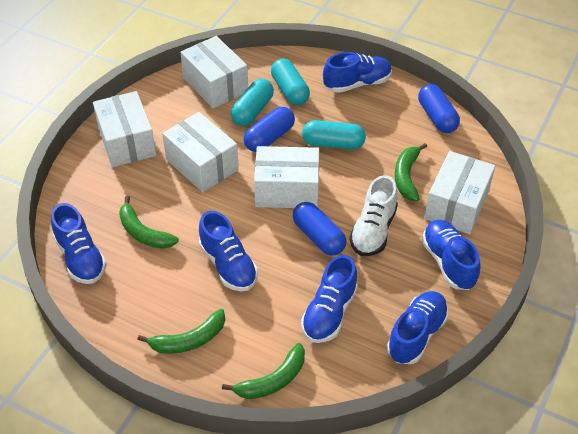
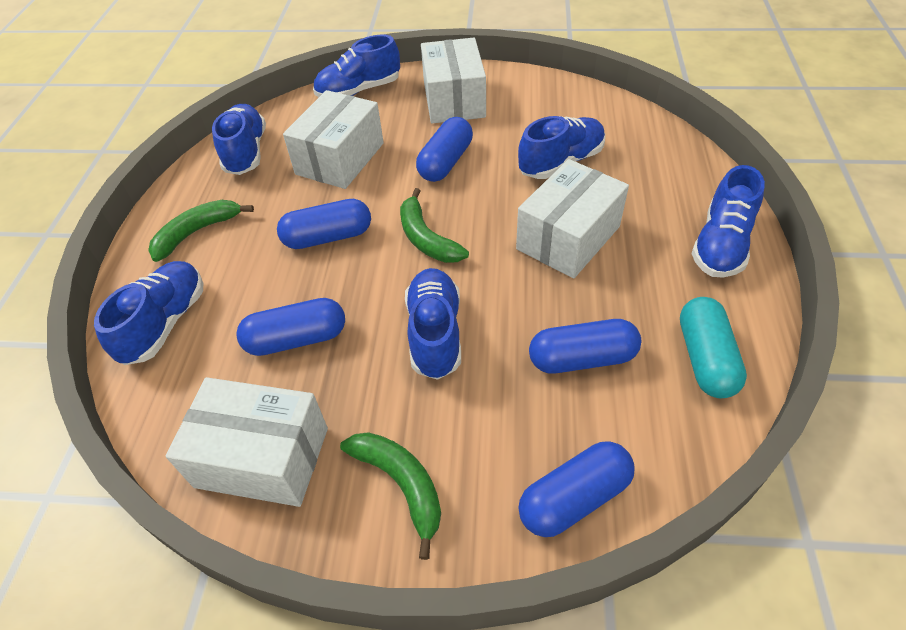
blue capsule: 3 -> 5
green banana: 4 -> 3
turquoise capsule: 3 -> 1
white box: 5 -> 4
white shoe: 1 -> 0

